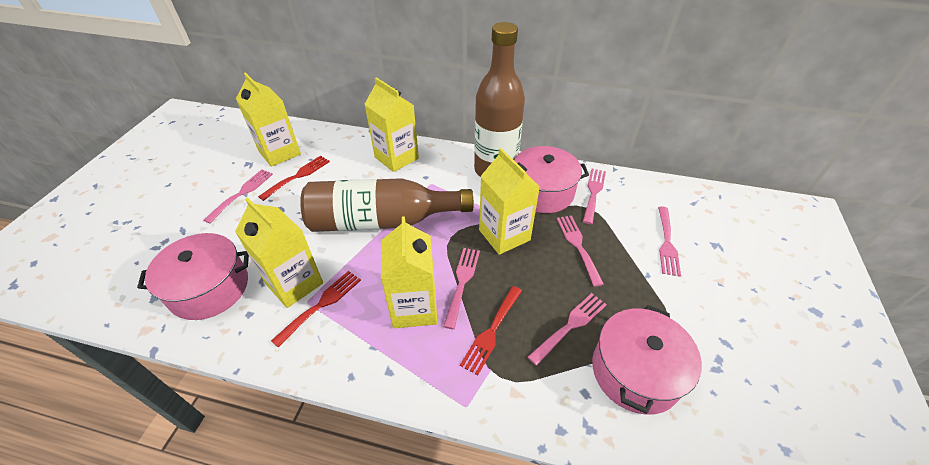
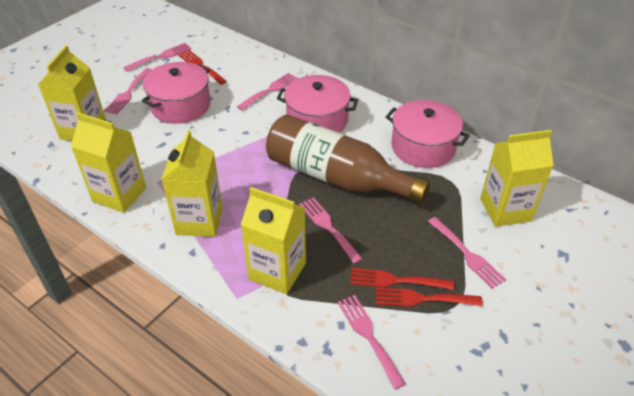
brown bottle: 2 -> 1

